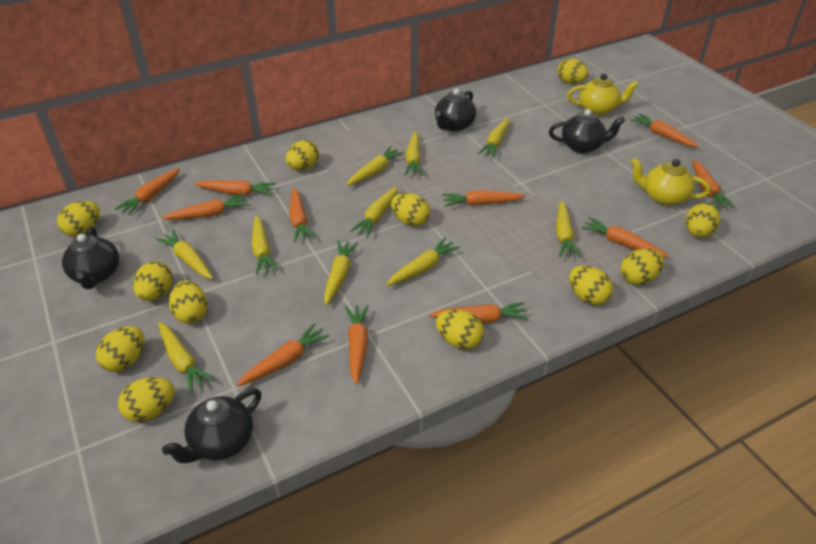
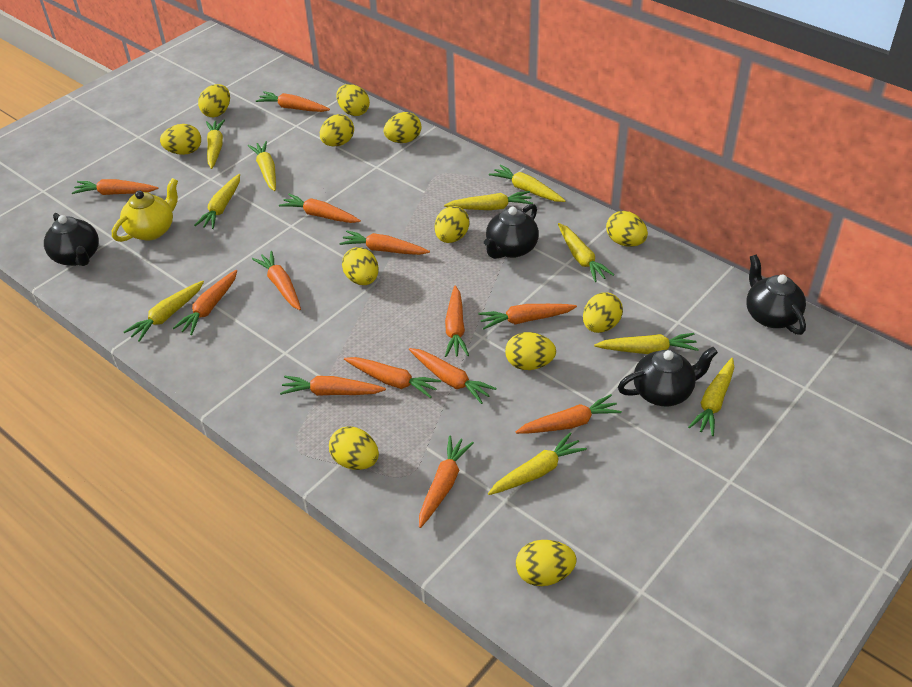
orange carrot: 11 -> 13
yellow teapot: 2 -> 1

